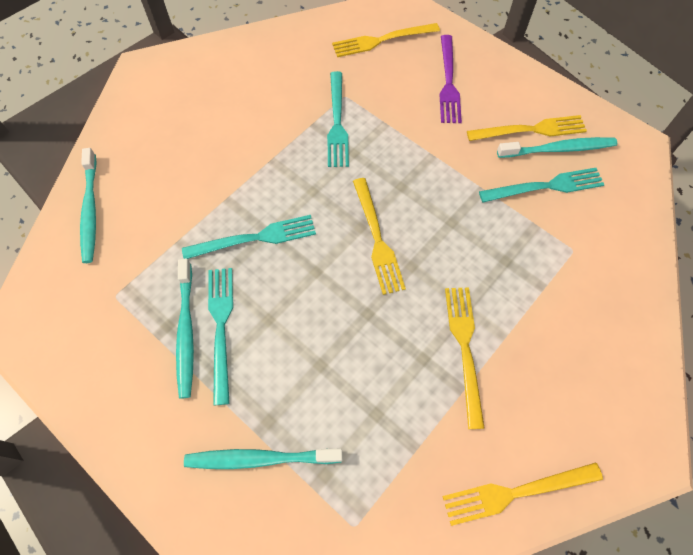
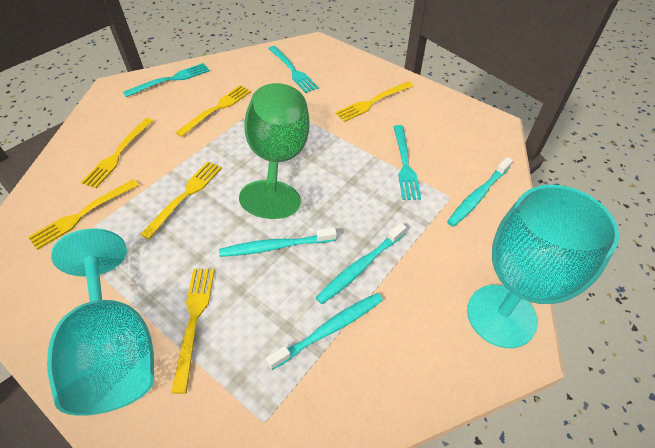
green goblet: 0 -> 1
purple fork: 1 -> 0
turquoise fork: 4 -> 3
turquoise goblet: 0 -> 2
yellow fork: 5 -> 6

